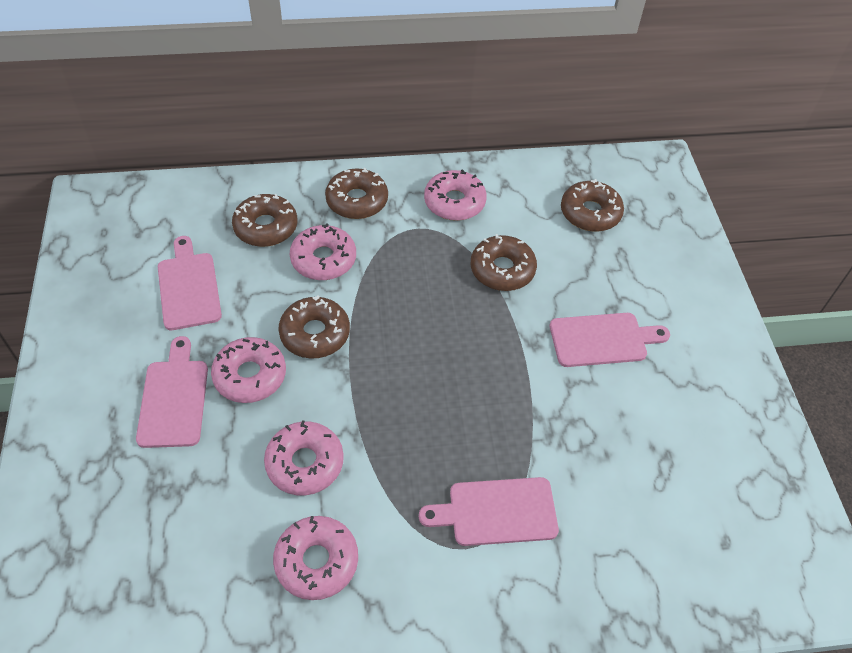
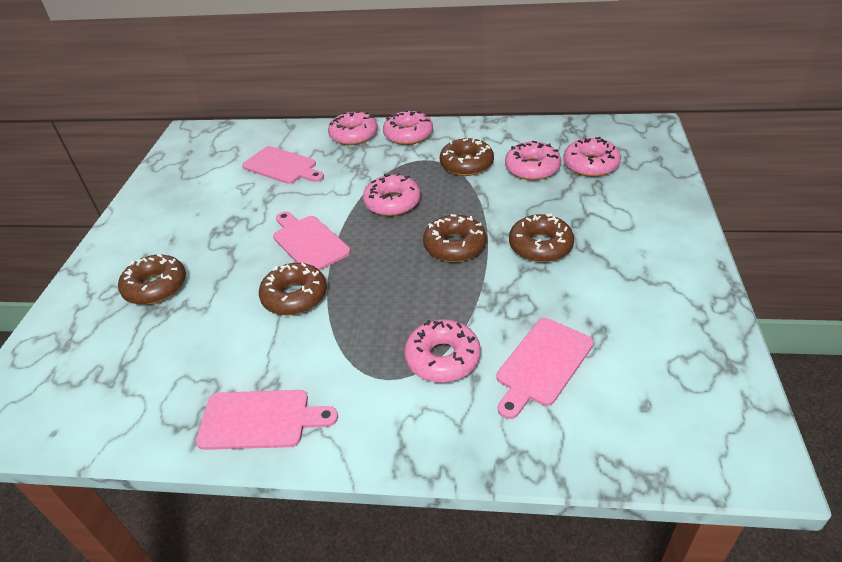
pink donut: 5 -> 6

